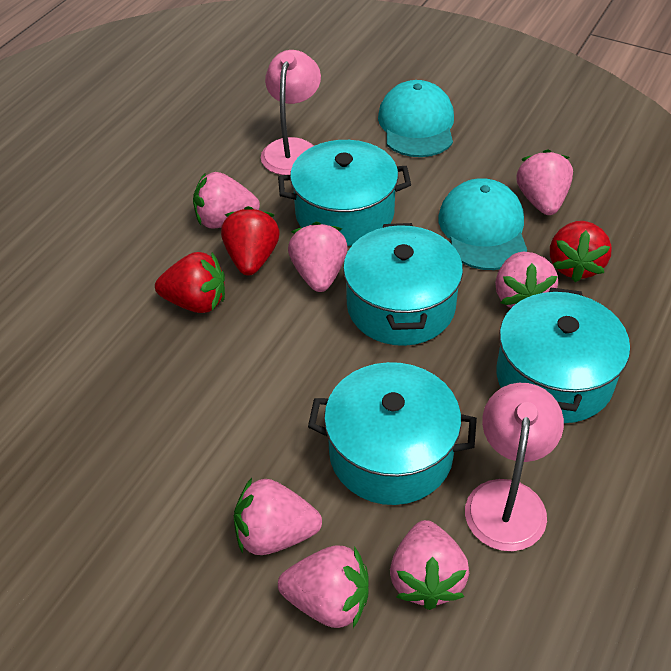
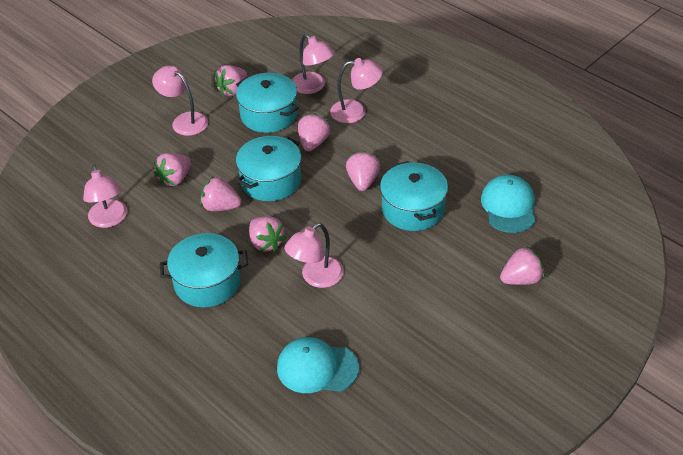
pink lamp: 2 -> 5
red strawberry: 3 -> 0

